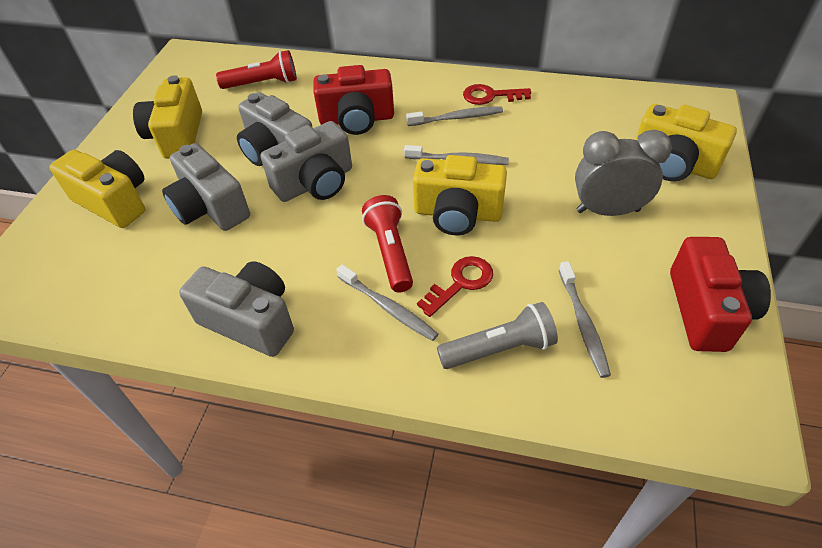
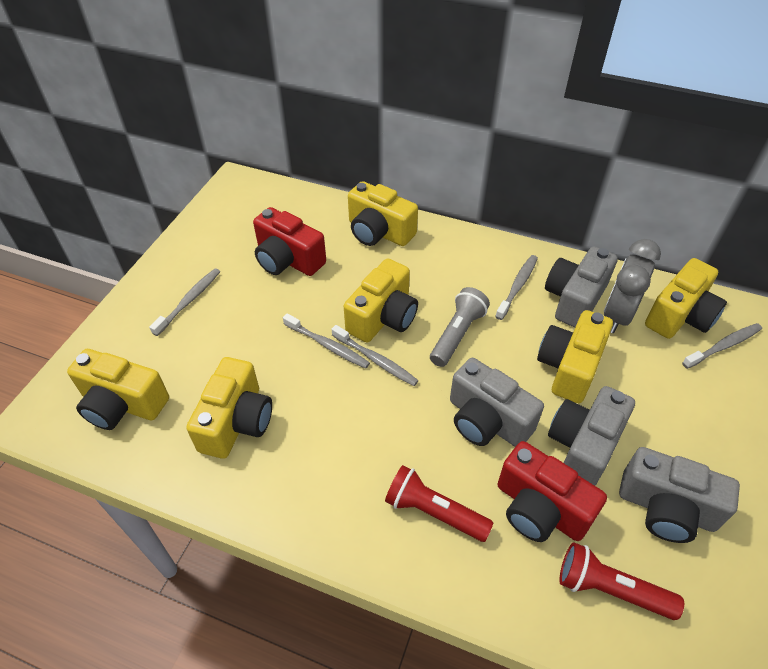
grey toothbrush: 4 -> 5
red key: 2 -> 0
yellow camera: 4 -> 6

